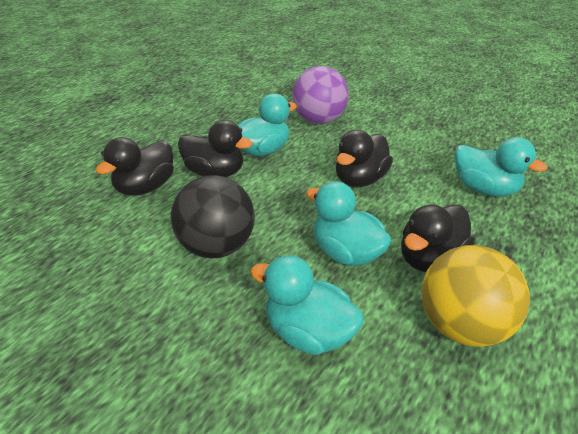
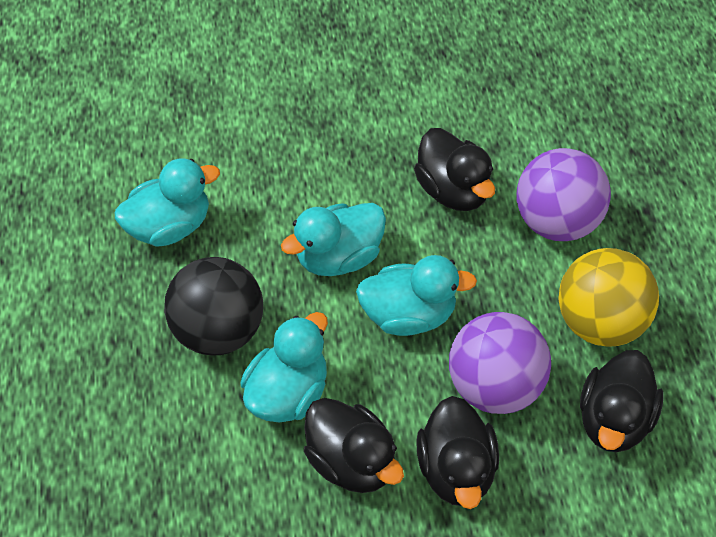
purple ball: 1 -> 2

